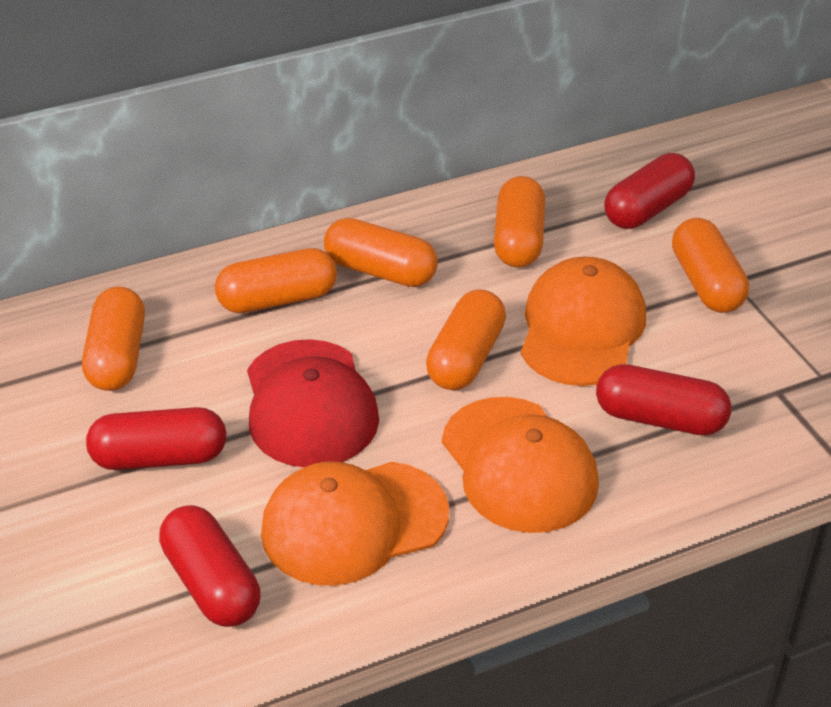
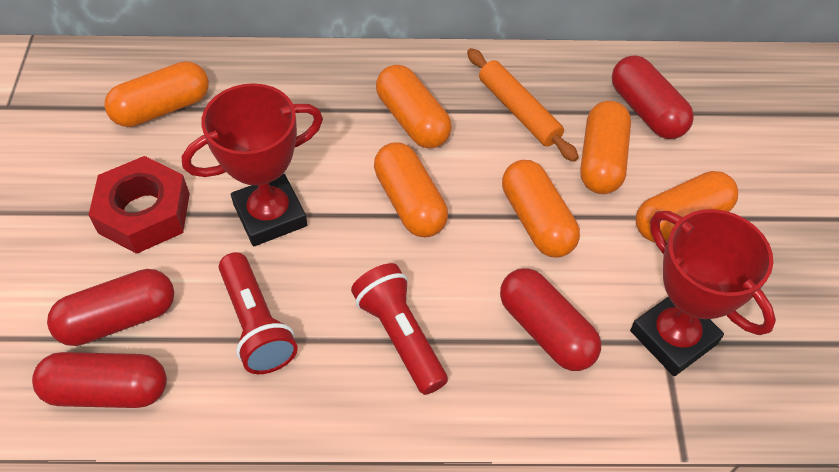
orange cap: 3 -> 0
orange rolling pin: 0 -> 1
red cap: 1 -> 0
red flashlight: 0 -> 2
red nut: 0 -> 1
red trophy: 0 -> 2

